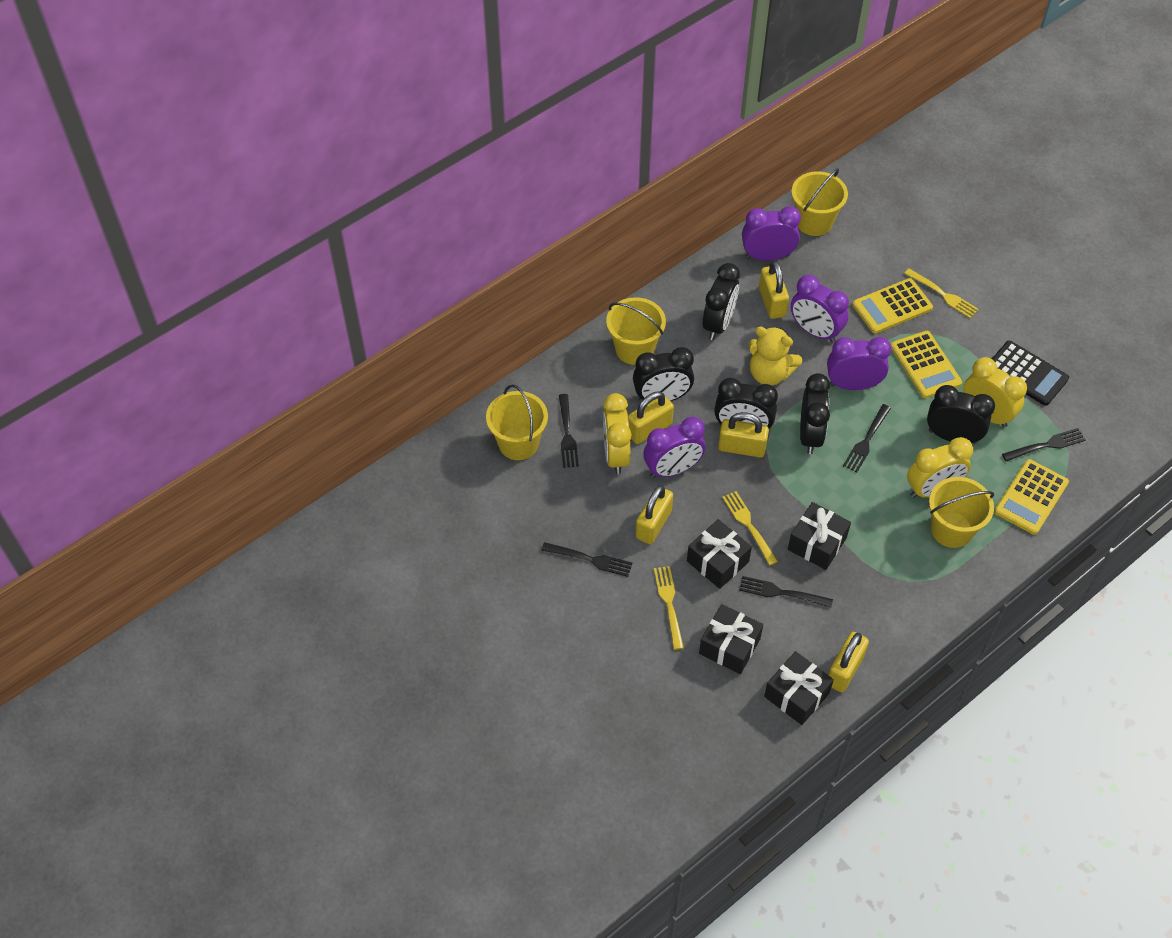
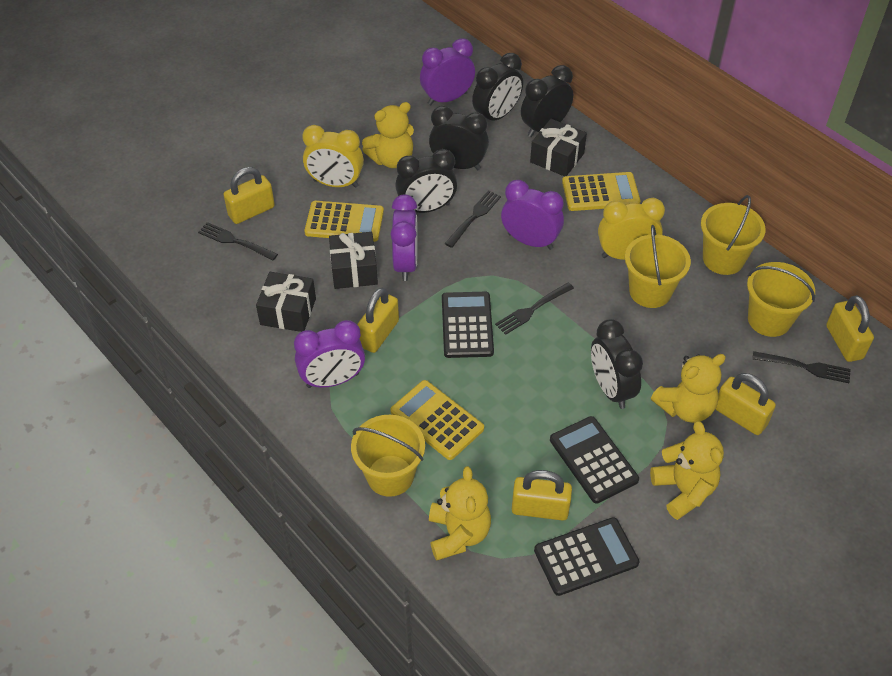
black calculator: 1 -> 3
black fork: 5 -> 4
black gift: 4 -> 3
yellow clock: 3 -> 2
yellow fork: 3 -> 0
yellow teddy bear: 1 -> 4

